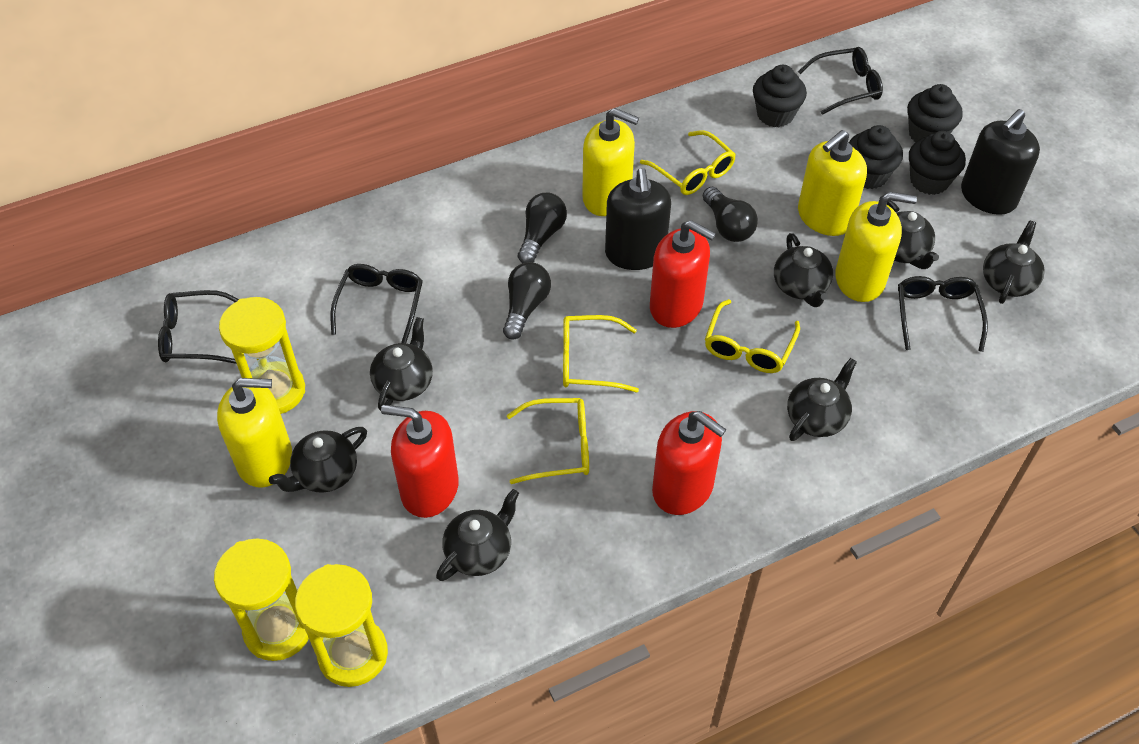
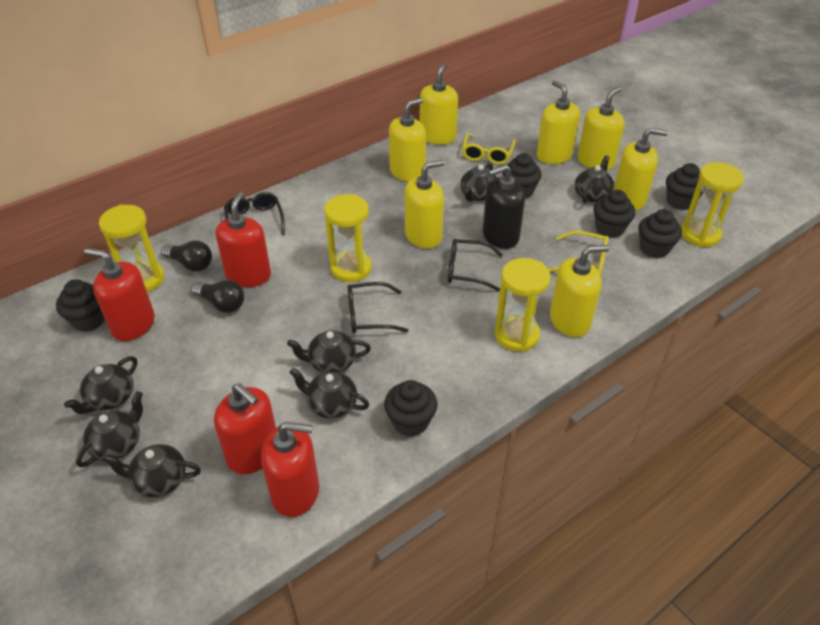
black cupcake: 4 -> 6
black glasses: 4 -> 3
black light bulb: 3 -> 2
black soap dispenser: 2 -> 1
red soap dispenser: 3 -> 4
yellow glasses: 4 -> 2
yellow hourglass: 3 -> 4
yellow soap dispenser: 4 -> 7

